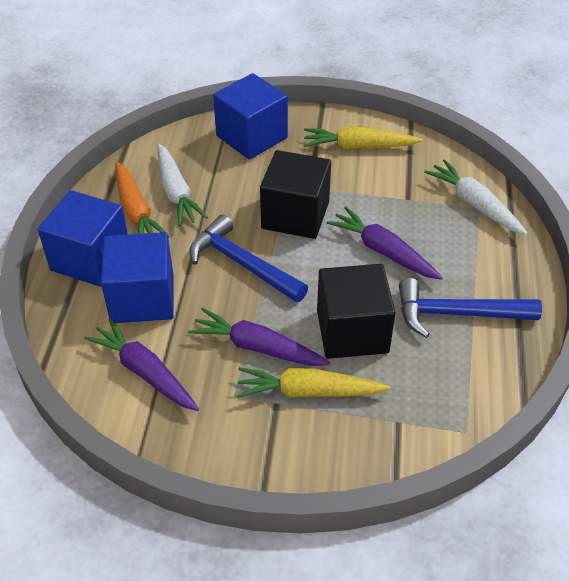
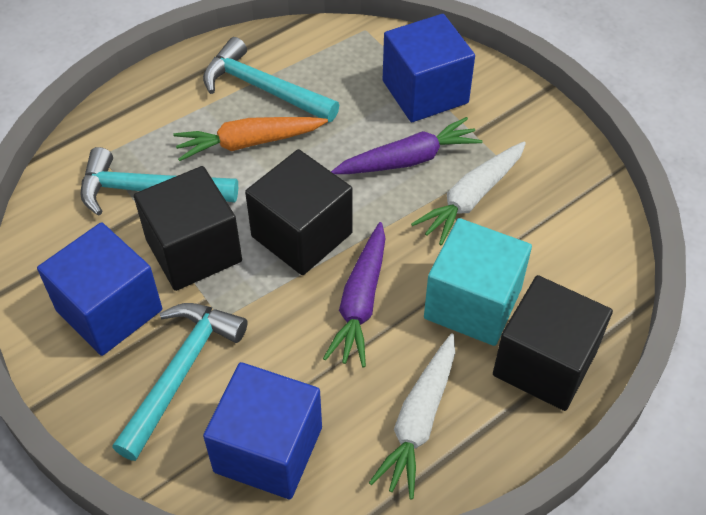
black cube: 2 -> 3
blue hammer: 2 -> 0
purple carrot: 3 -> 2
turquoise cube: 0 -> 1
turquoise hammer: 0 -> 3
yellow carrot: 2 -> 0

